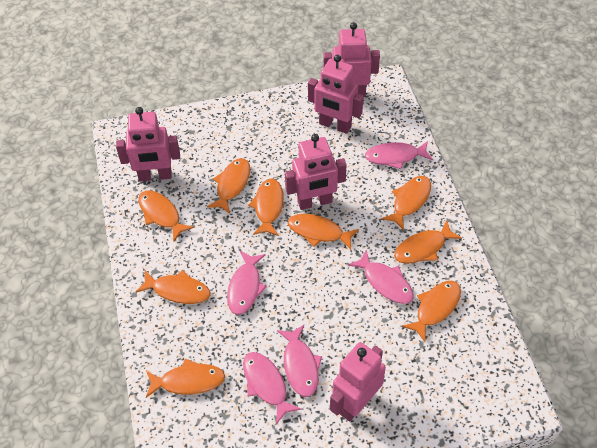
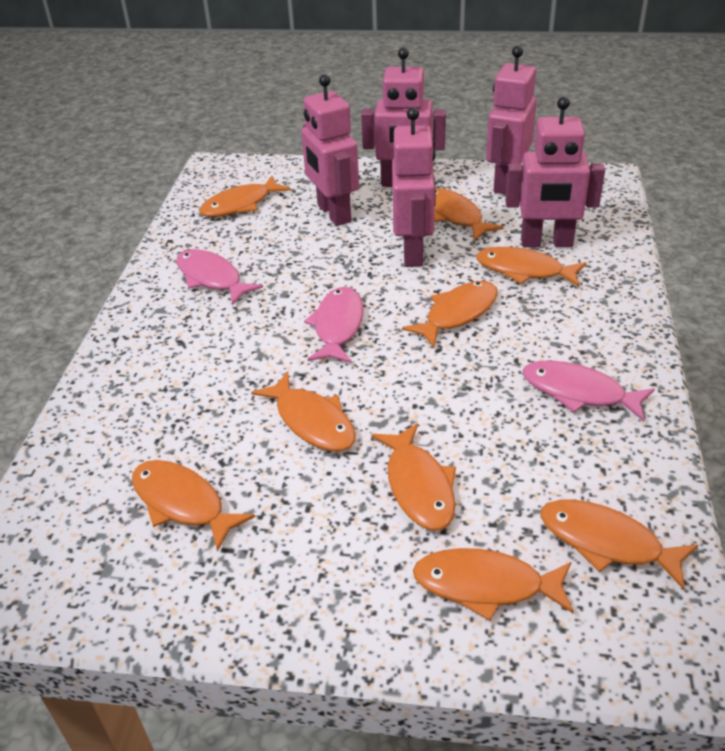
pink fish: 5 -> 3

